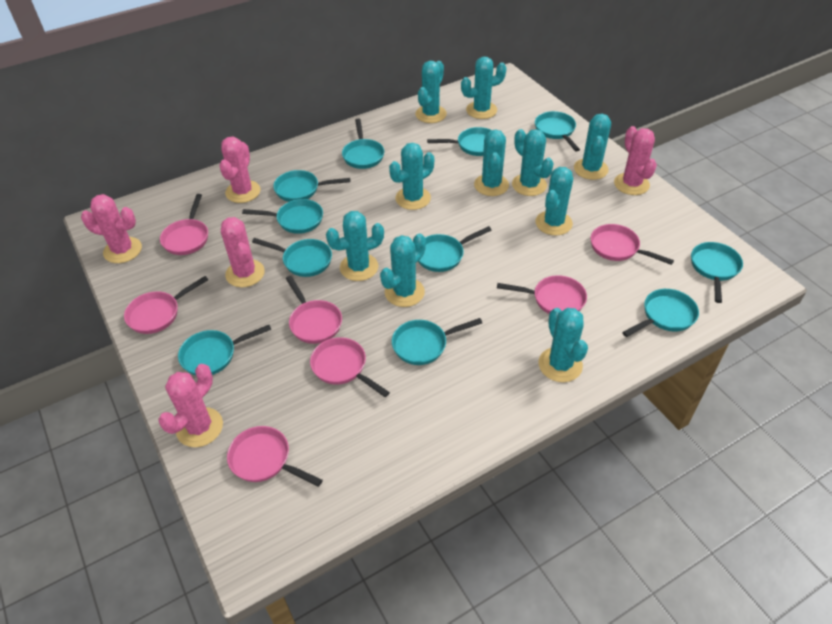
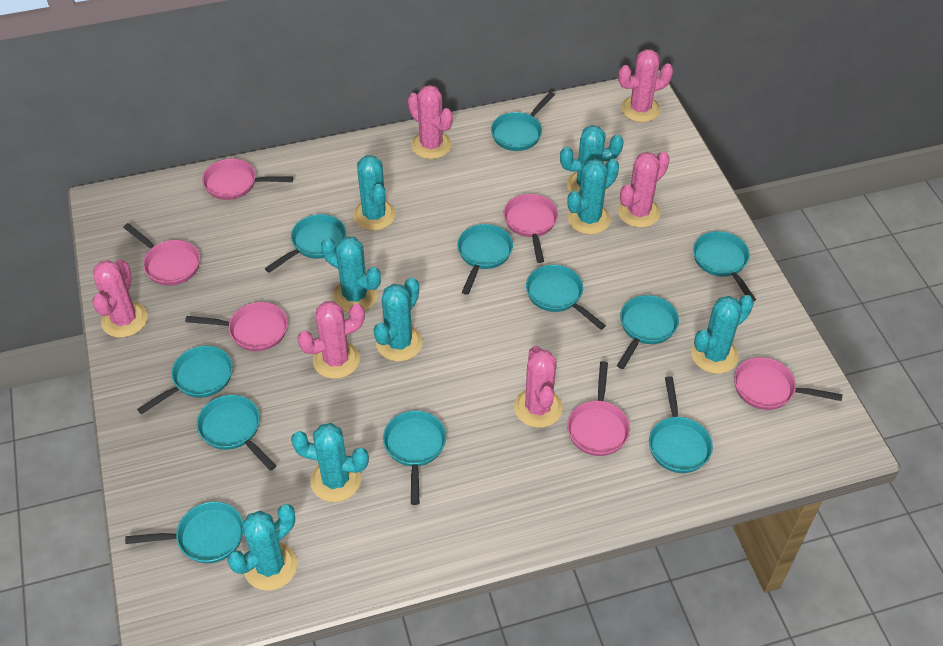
pink cactus: 5 -> 6
pink pan: 7 -> 6
turquoise cactus: 10 -> 8

